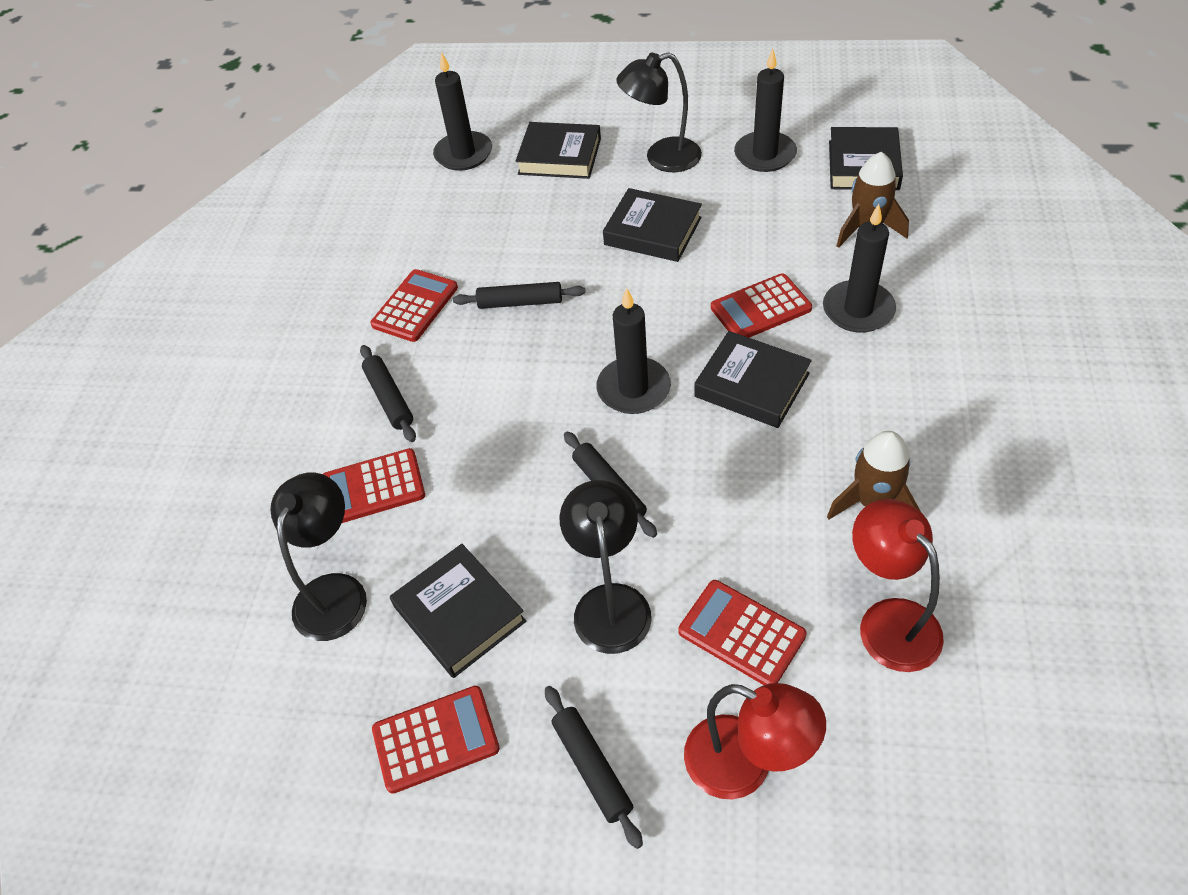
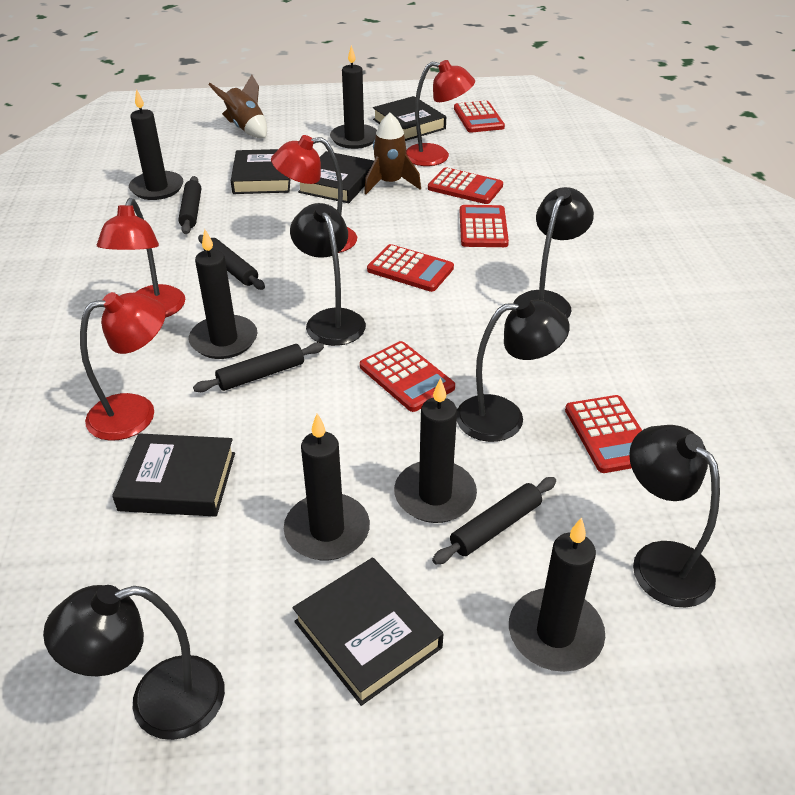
black candle: 4 -> 6
black lamp: 3 -> 5
red calculator: 5 -> 6
red lamp: 2 -> 4

